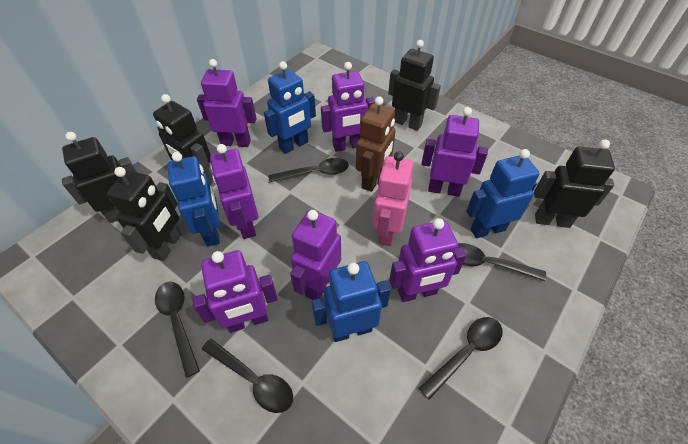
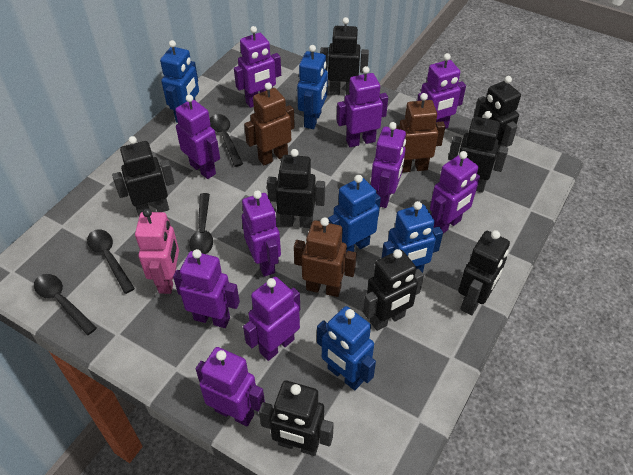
black robot: 5 -> 8
black spoon: 5 -> 4
blue robot: 4 -> 5
brown robot: 1 -> 3
purple robot: 7 -> 10

